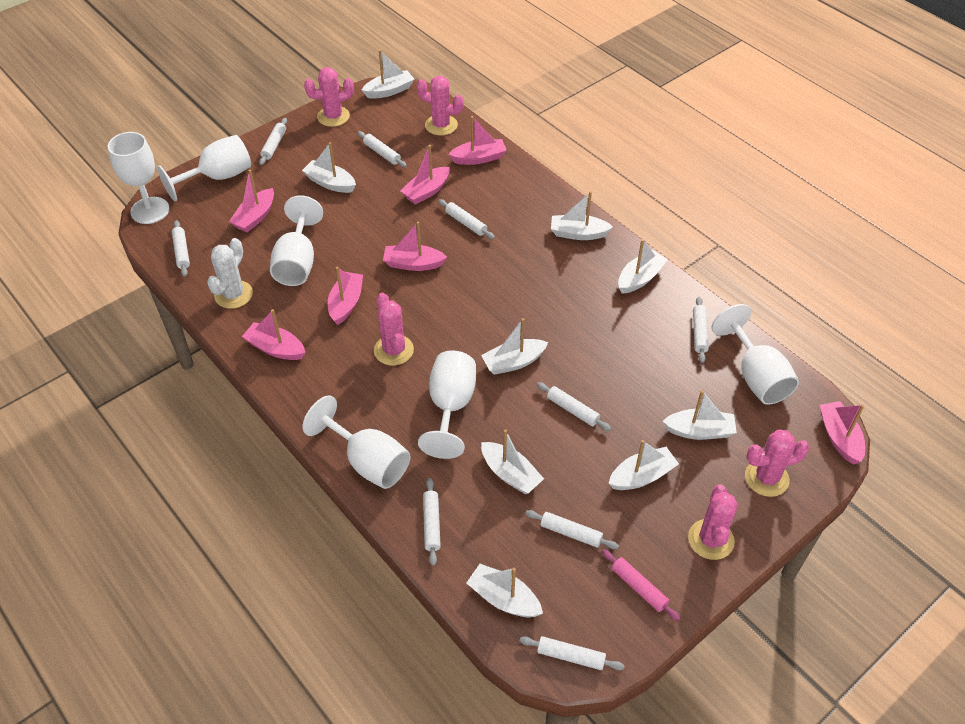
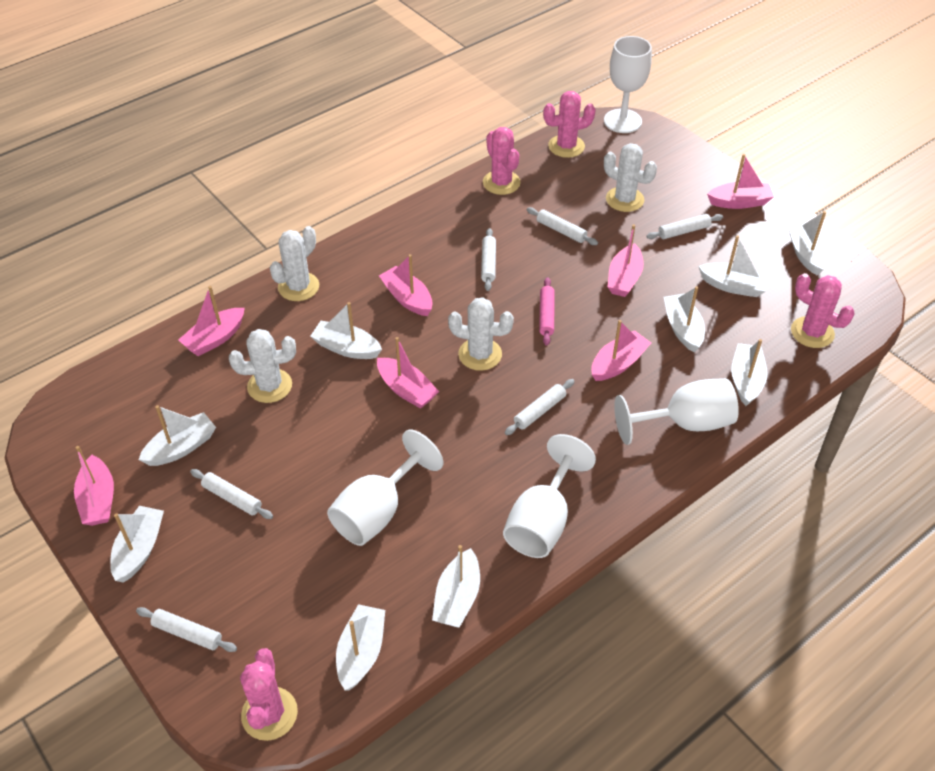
pink cactus: 5 -> 4
white cactus: 1 -> 4
white goblet: 6 -> 4
white rolling pin: 9 -> 6

